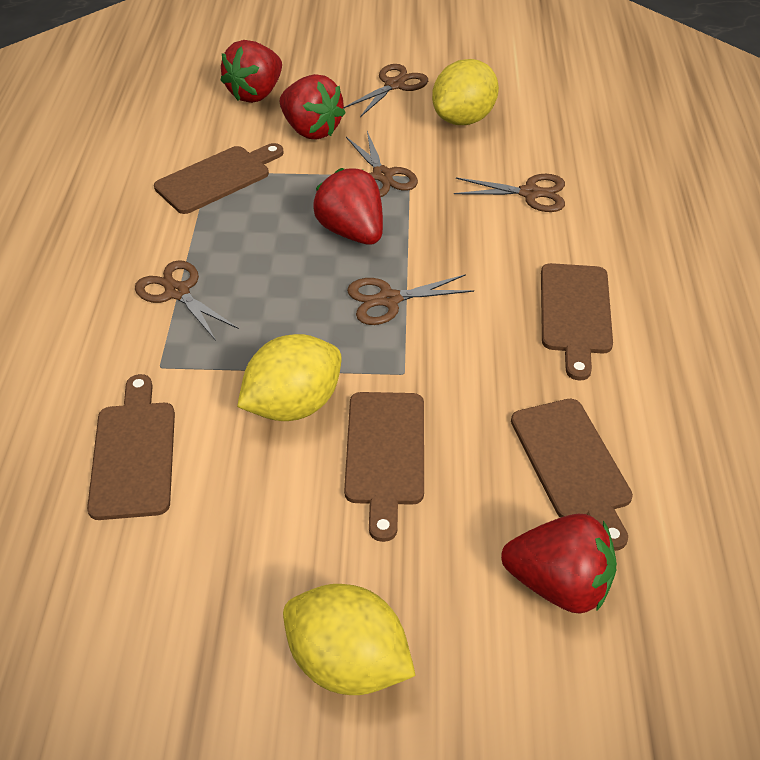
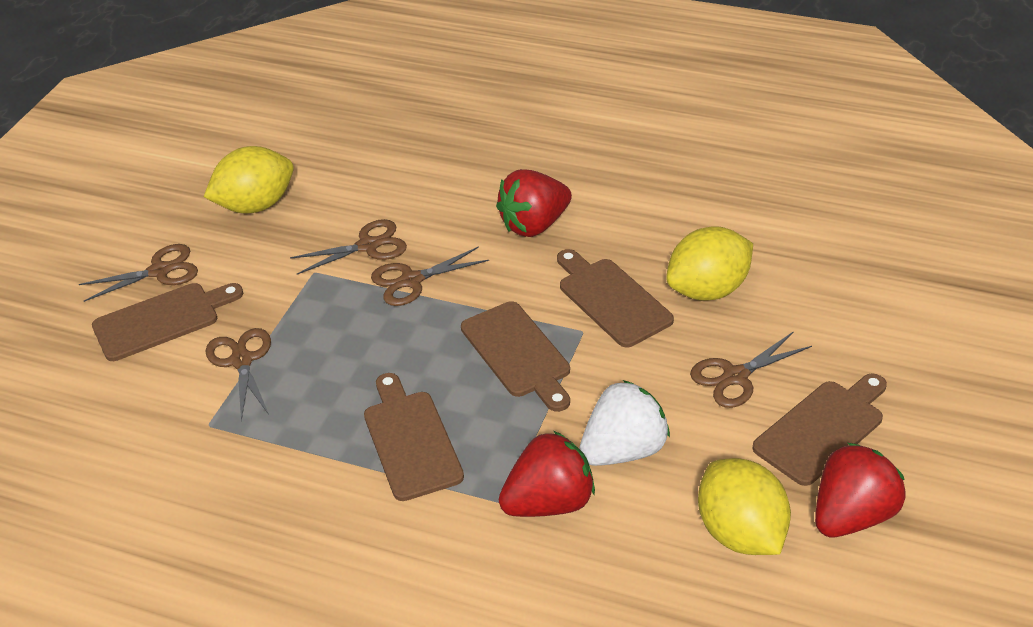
red strawberry: 4 -> 3
white strawberry: 0 -> 1

